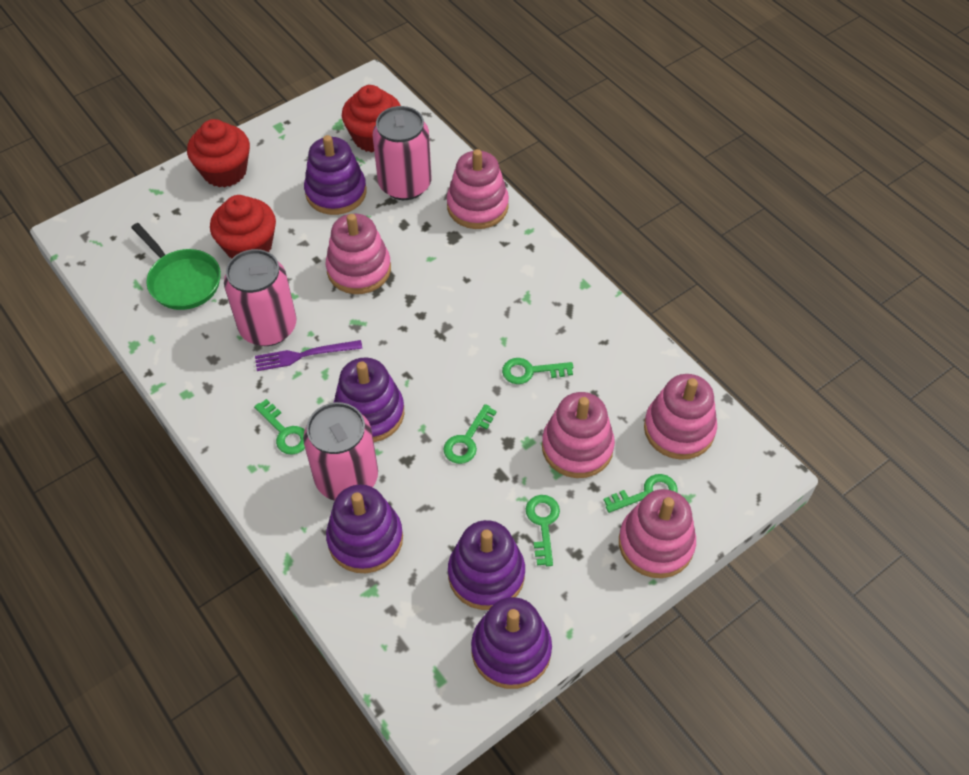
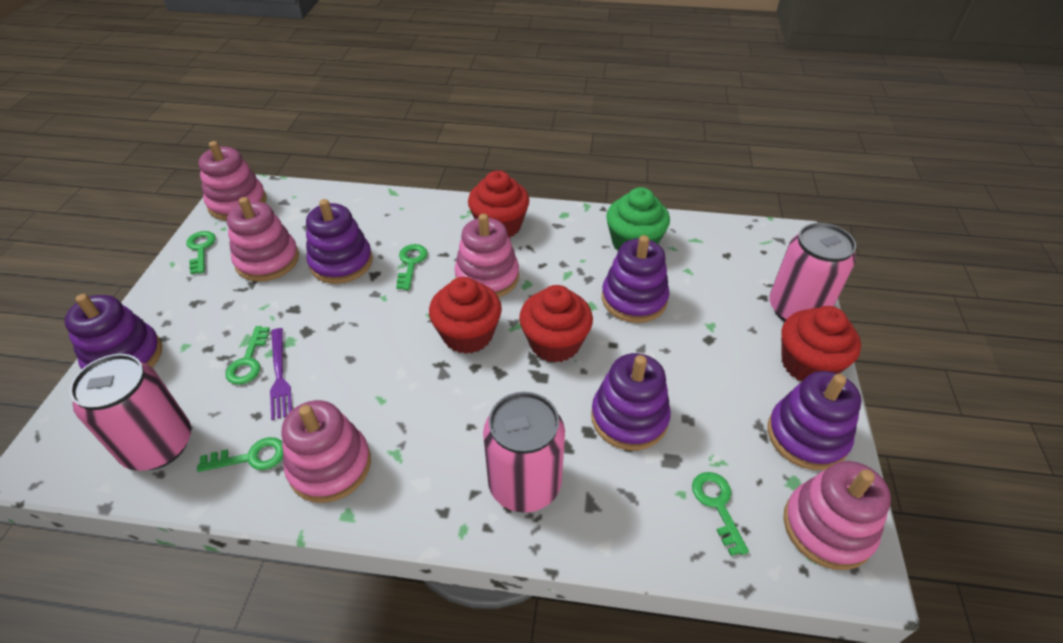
green cupcake: 0 -> 1
green pan: 1 -> 0
red cupcake: 3 -> 4

